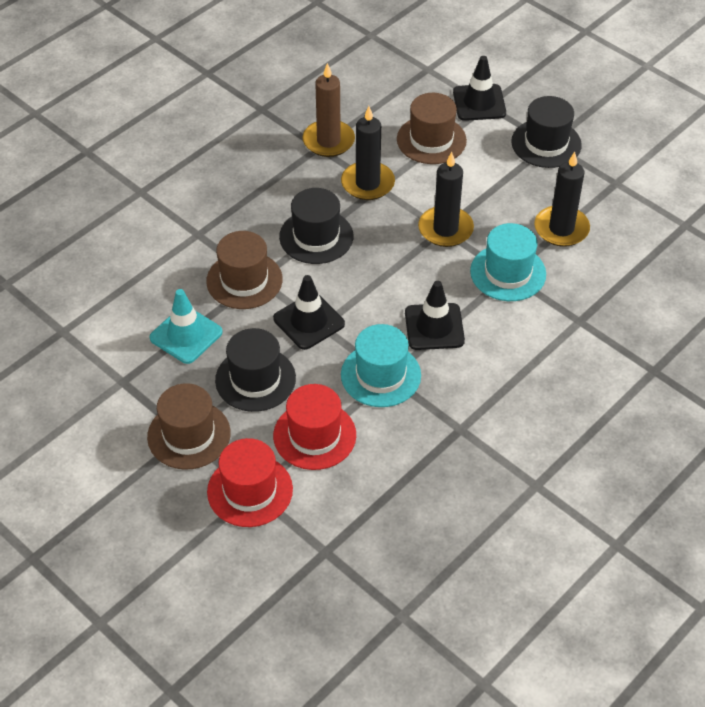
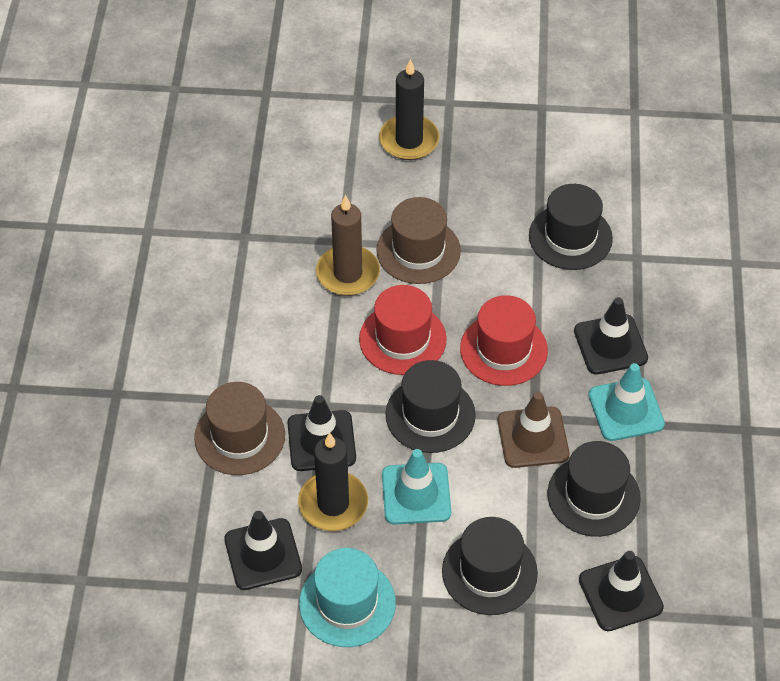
black candle: 3 -> 2
black hat: 3 -> 4
black traffic cone: 3 -> 4
brown hat: 3 -> 2
brown traffic cone: 0 -> 1
turquoise hat: 2 -> 1
turquoise traffic cone: 1 -> 2

